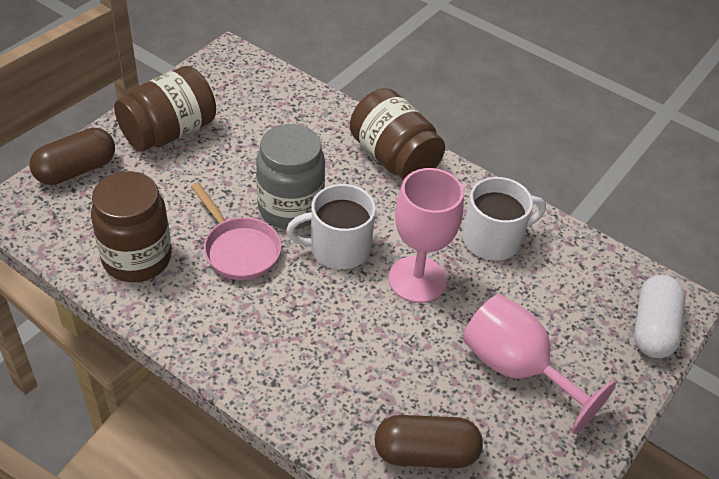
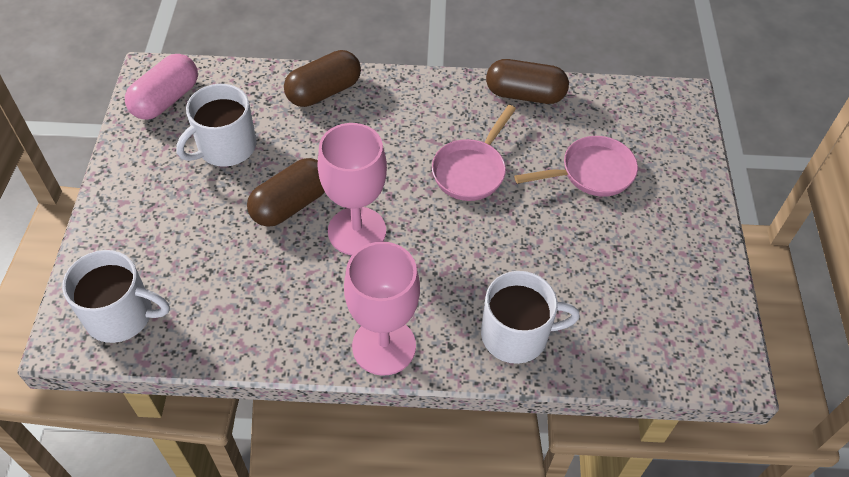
brown capsule: 2 -> 3
brown jar: 3 -> 0
grey jar: 1 -> 0
pink capsule: 0 -> 1
pink pan: 1 -> 2
white capsule: 1 -> 0
white mug: 2 -> 3

